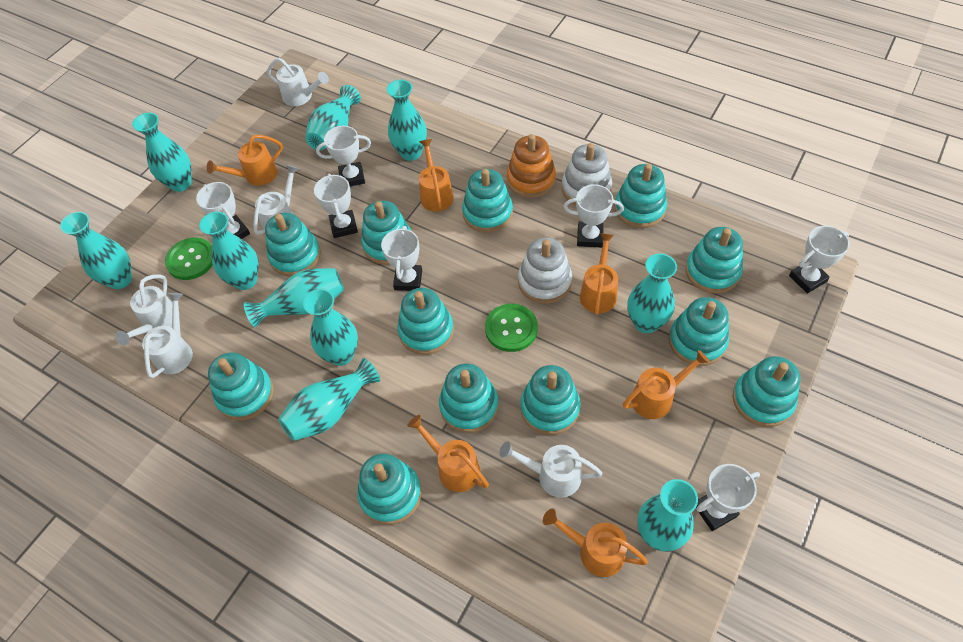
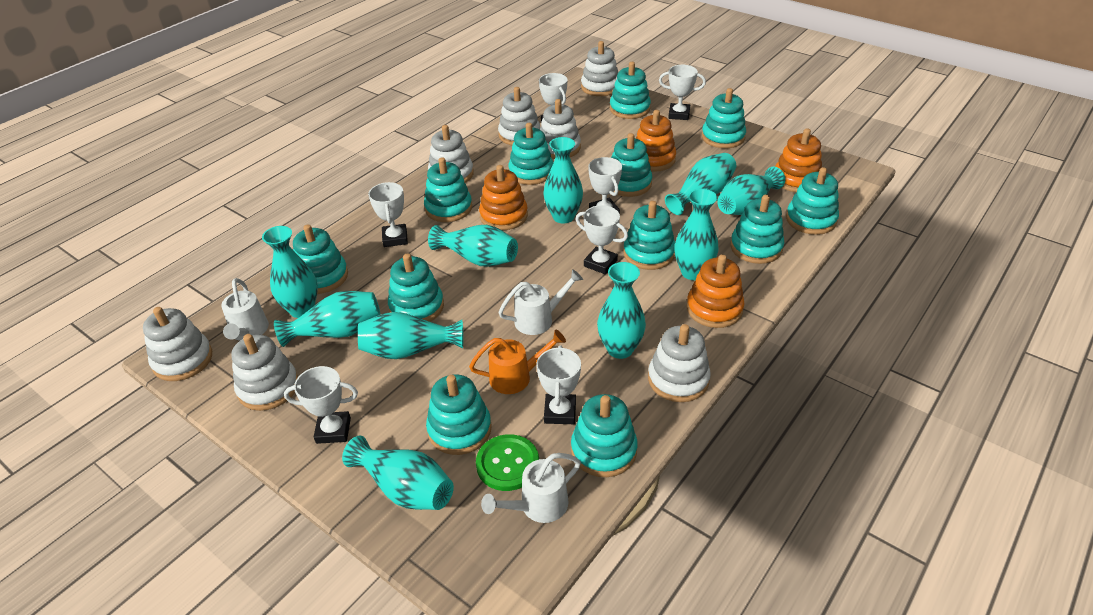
green button: 2 -> 1
orange stacking toy: 1 -> 4
orange watering can: 6 -> 1
white stacking toy: 2 -> 7
white watering can: 5 -> 3

